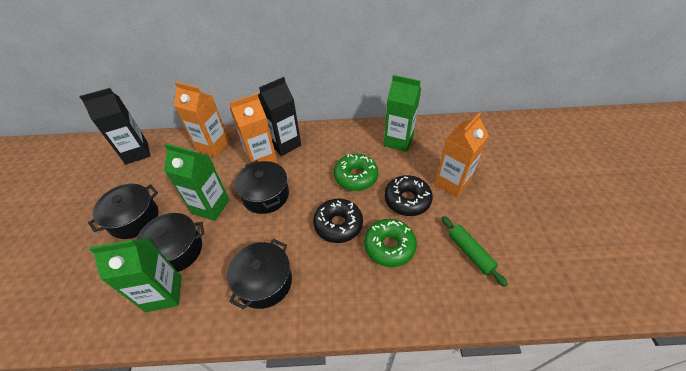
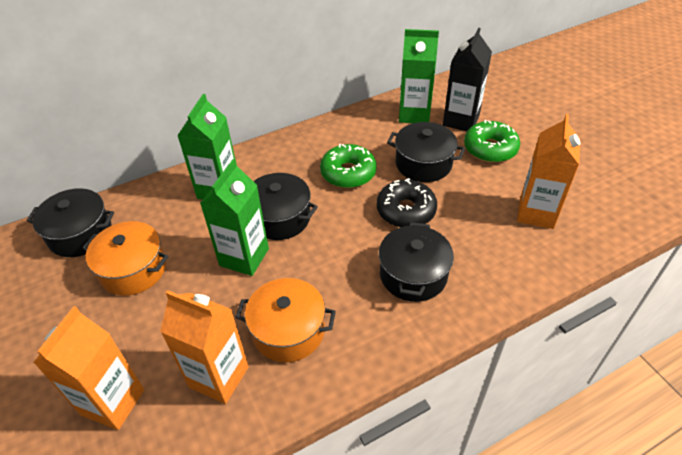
black carton: 2 -> 1
black donut: 2 -> 1
green rolling pin: 1 -> 0
orange pot: 0 -> 2

